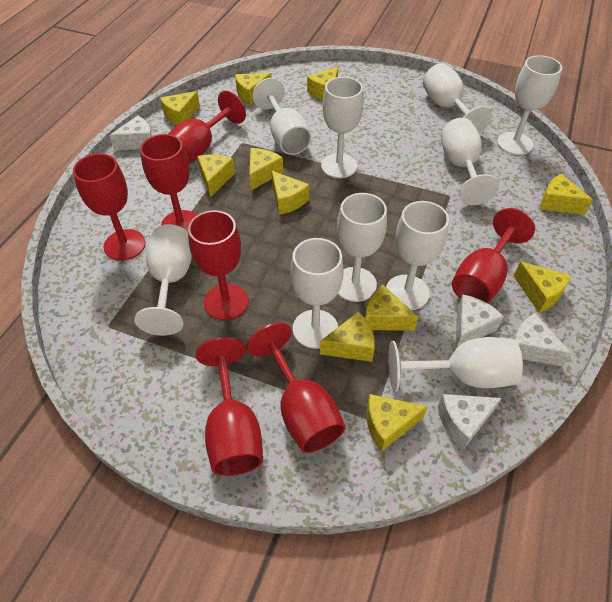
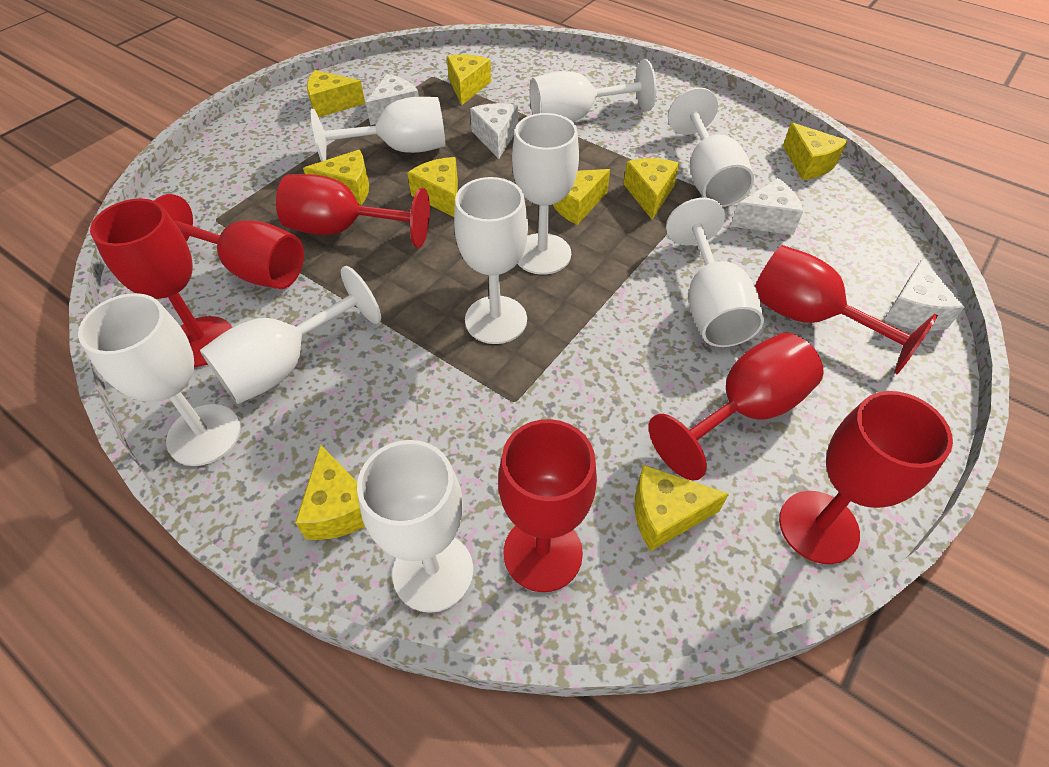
white goblet: 10 -> 9
yellow cheese: 11 -> 9

